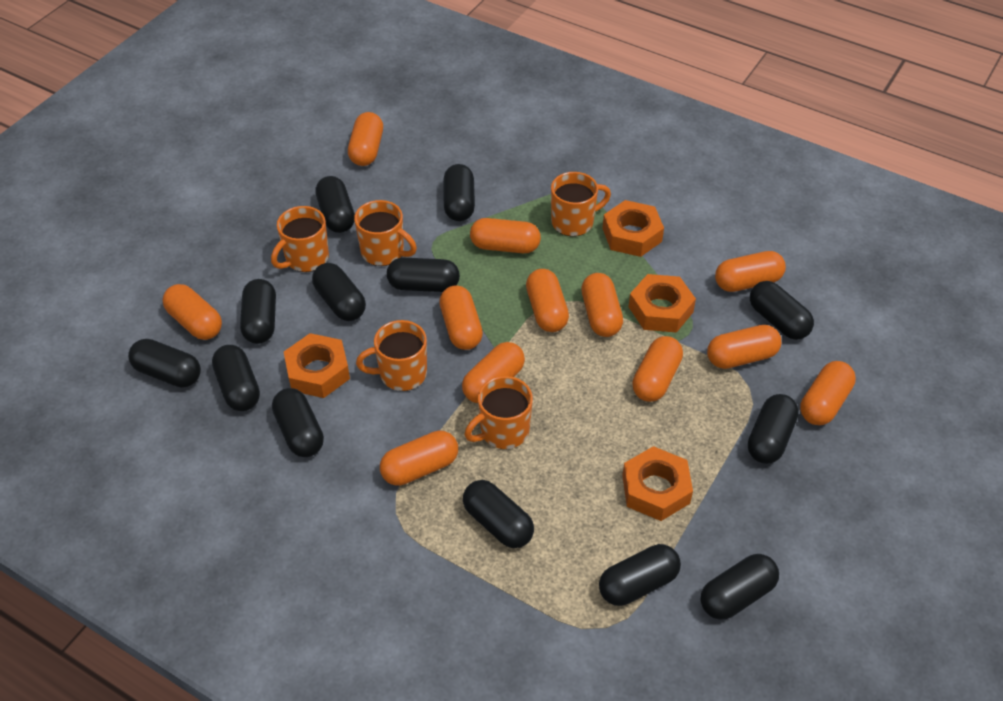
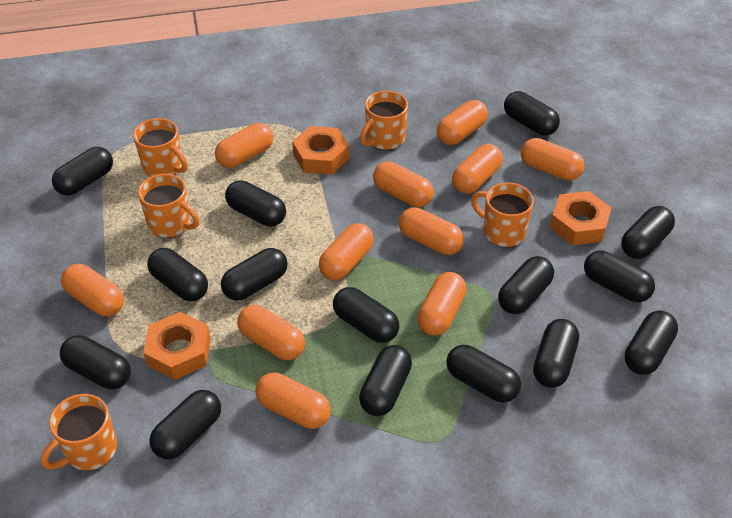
black capsule: 13 -> 15
orange capsule: 12 -> 11
orange nut: 4 -> 3

